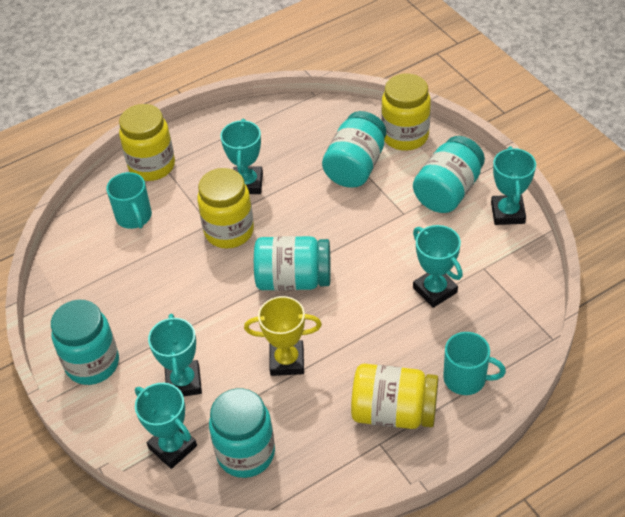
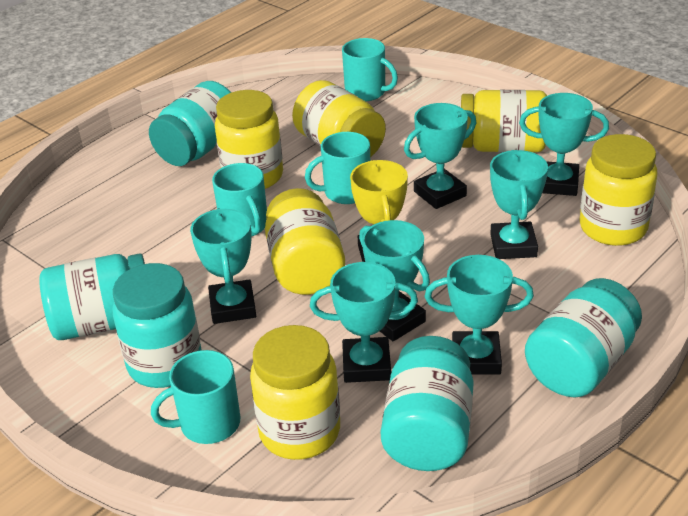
turquoise mug: 2 -> 4
turquoise trophy: 5 -> 7
yellow jar: 4 -> 6

